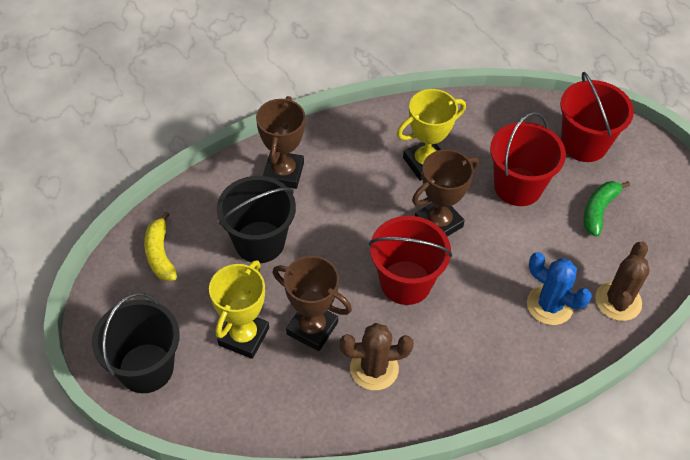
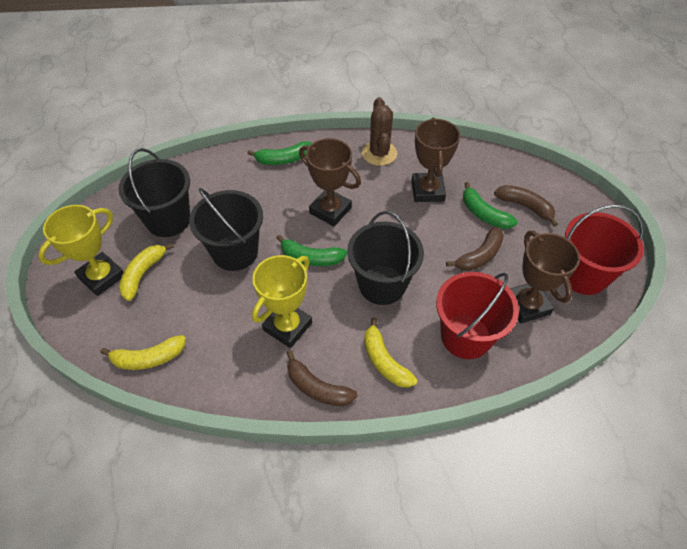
black bucket: 2 -> 3
blue cactus: 1 -> 0
brown banana: 0 -> 3
brown cactus: 2 -> 1
green banana: 1 -> 3
red bucket: 3 -> 2
yellow banana: 1 -> 3

